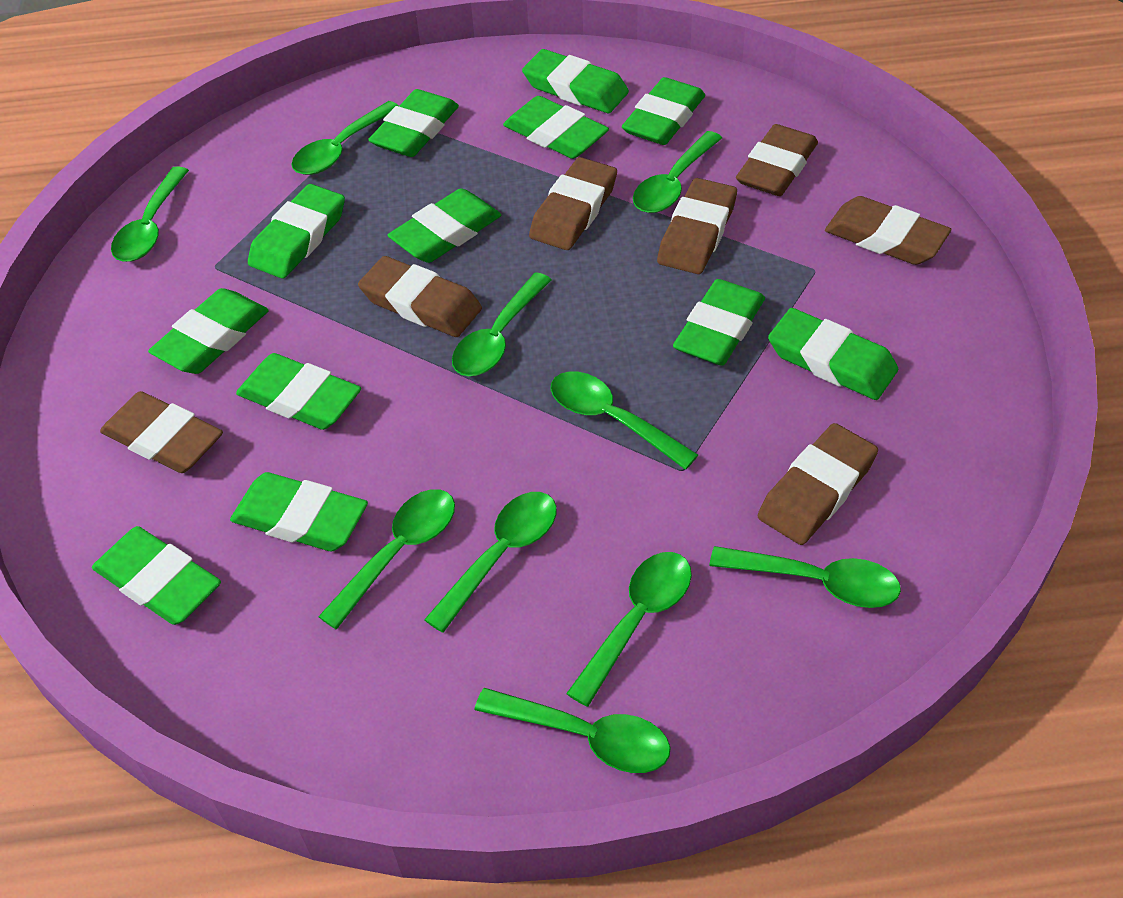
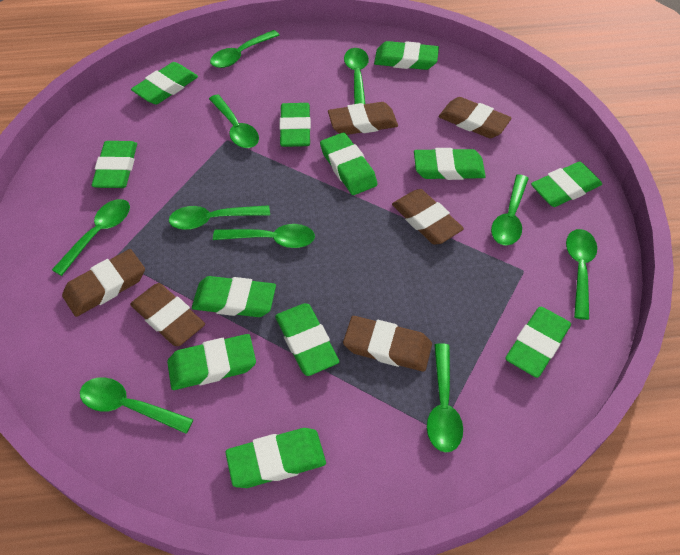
brown eraser: 7 -> 6

